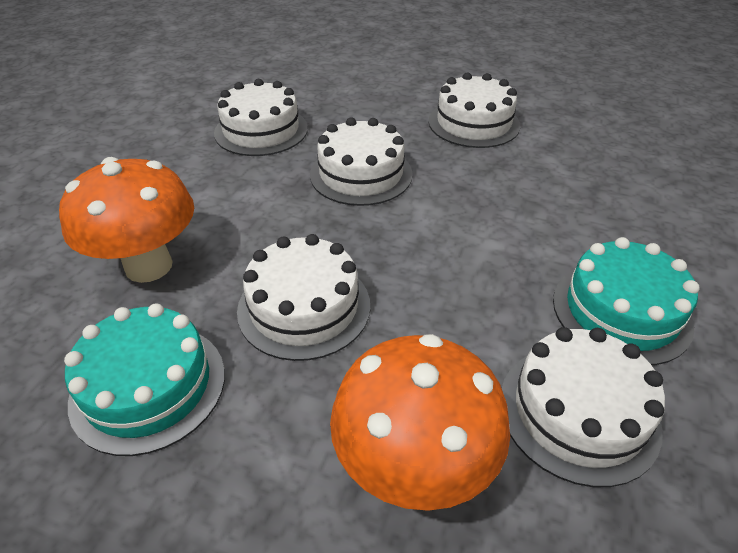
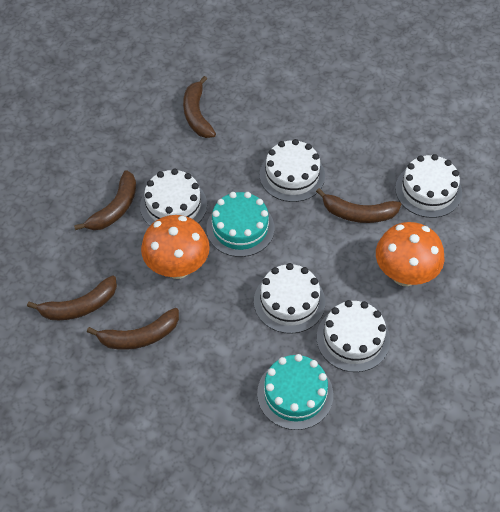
brown banana: 0 -> 5

